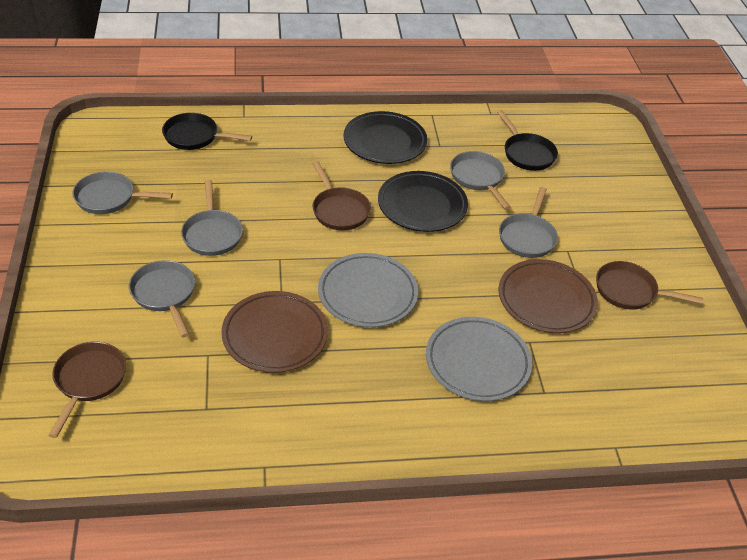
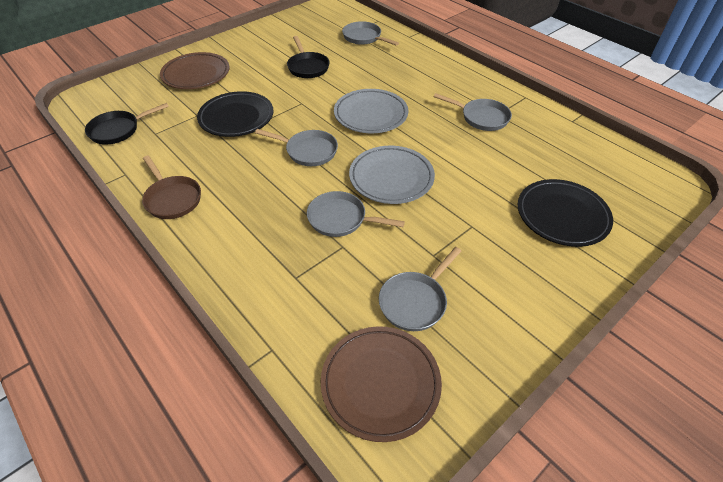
brown pan: 3 -> 1

